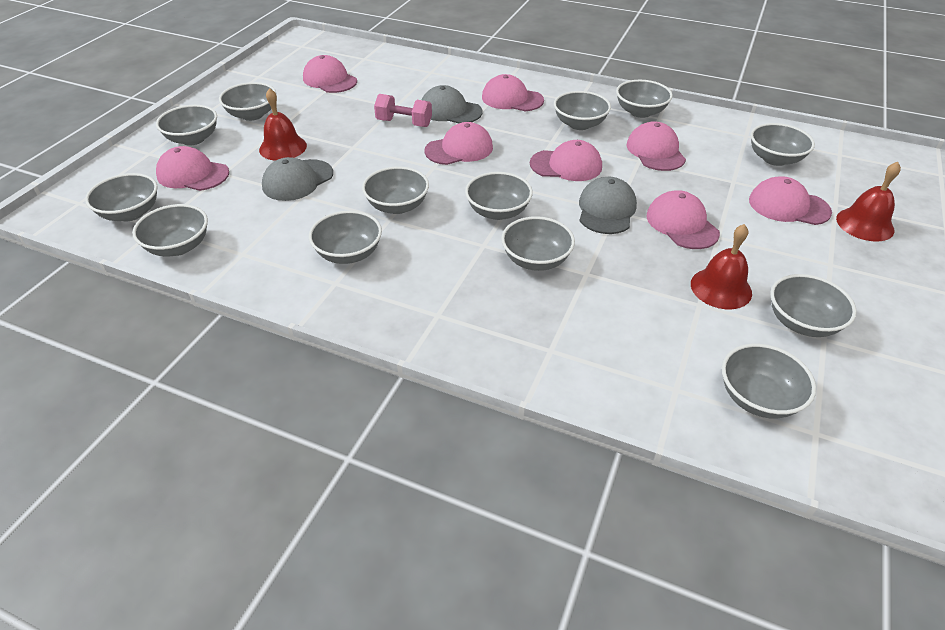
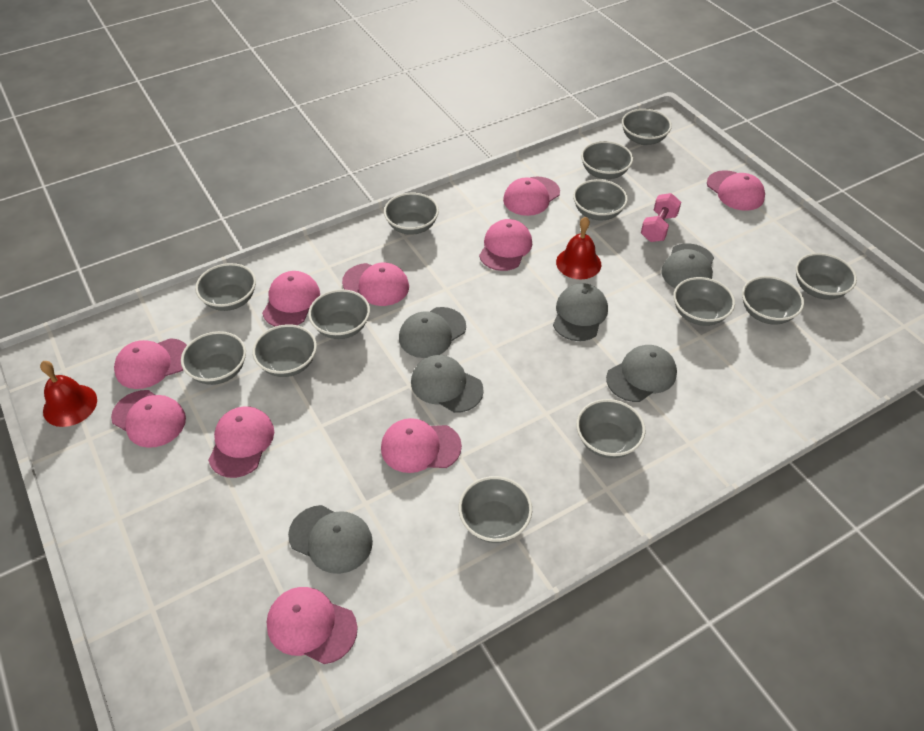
grey cap: 3 -> 6
pink cap: 8 -> 10
red bell: 3 -> 2

